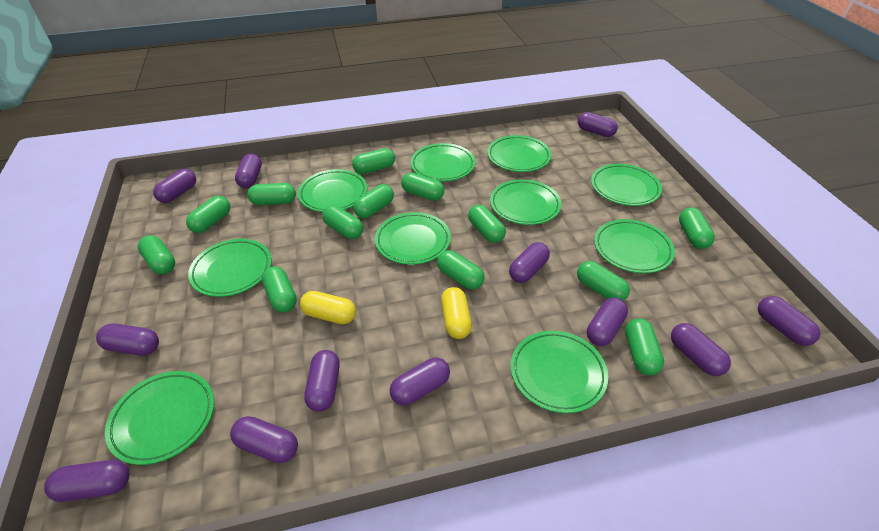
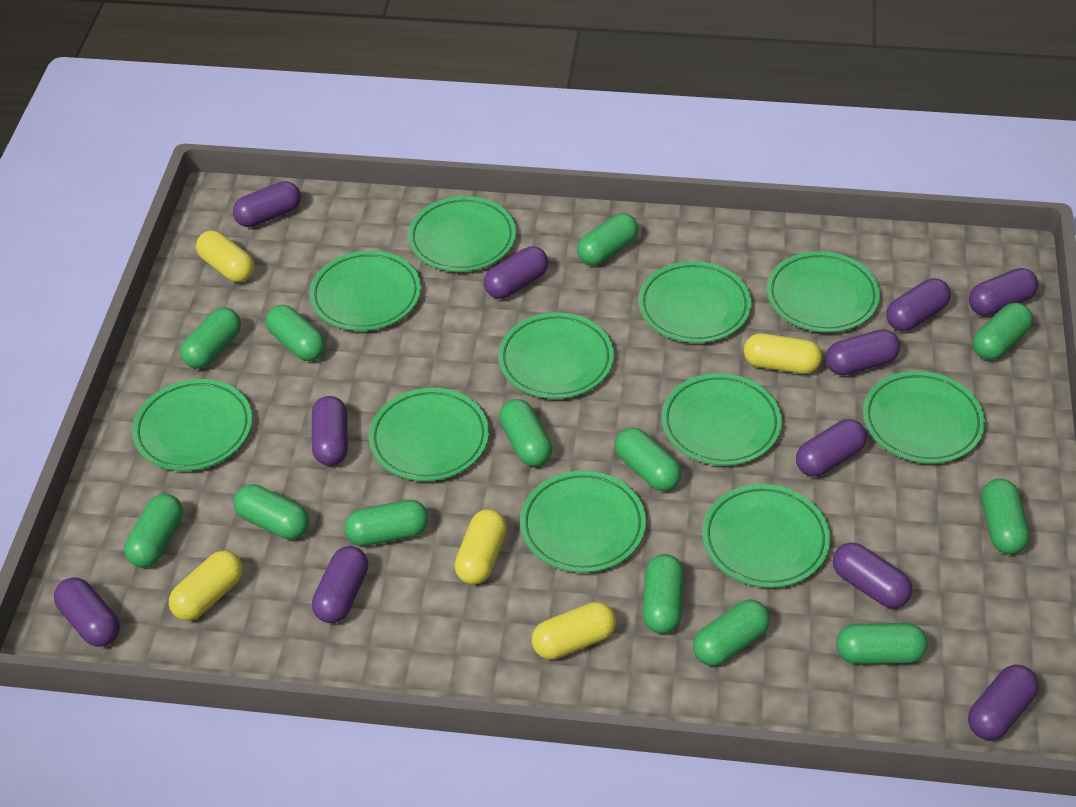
green plate: 10 -> 11
purple capsule: 12 -> 11
yellow capsule: 2 -> 5

